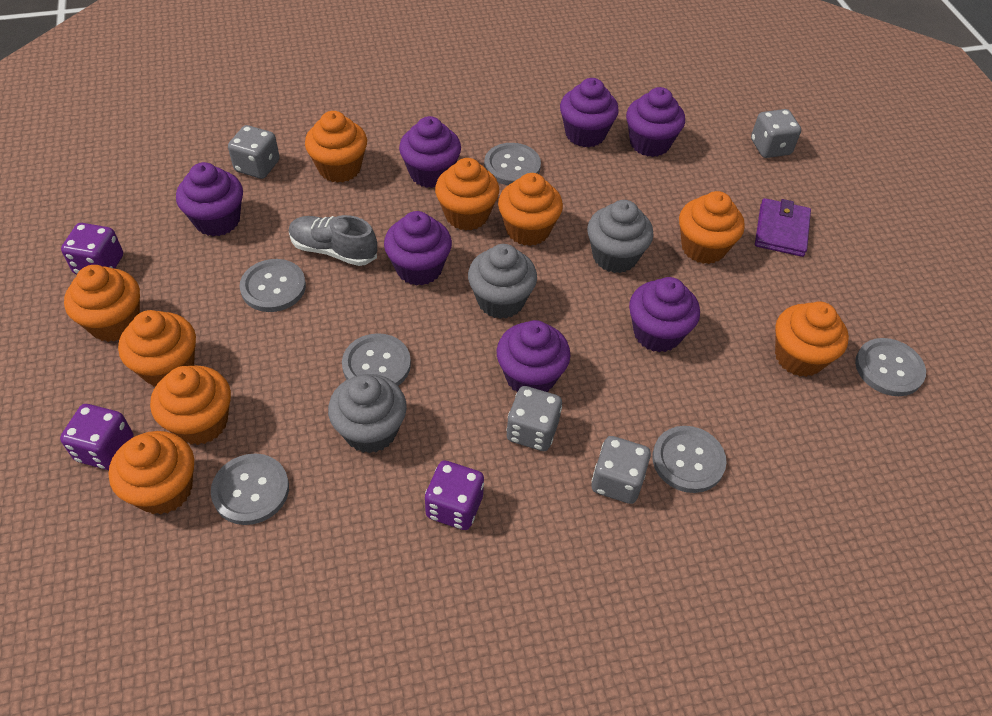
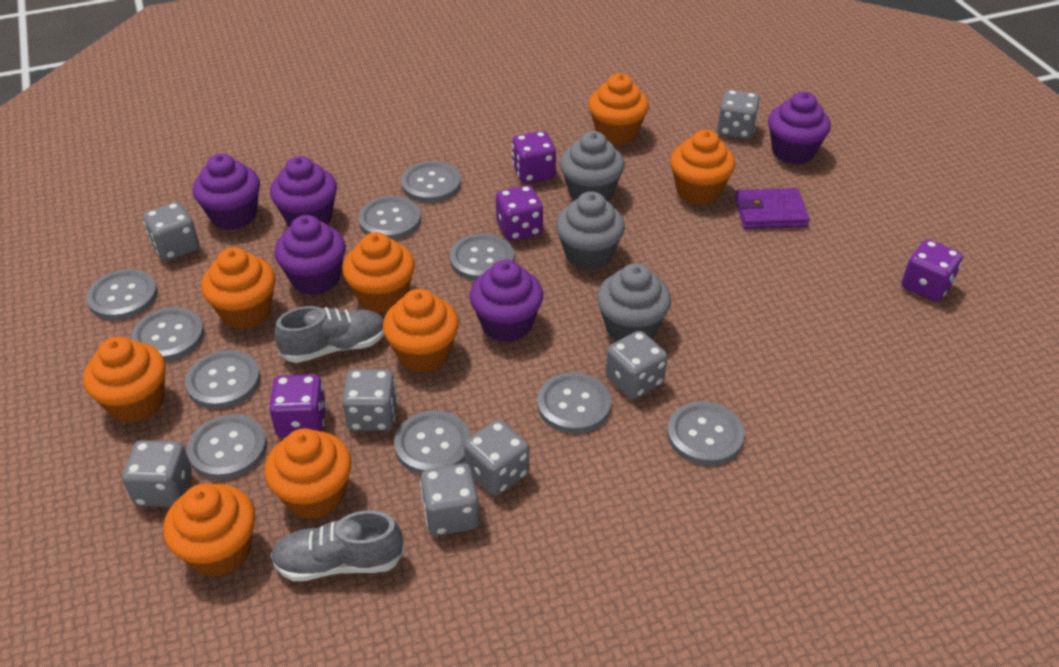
grey button: 6 -> 10
grey dice: 4 -> 7
grey shoe: 1 -> 2
orange cupcake: 9 -> 8
purple cupcake: 7 -> 5
purple dice: 3 -> 4

